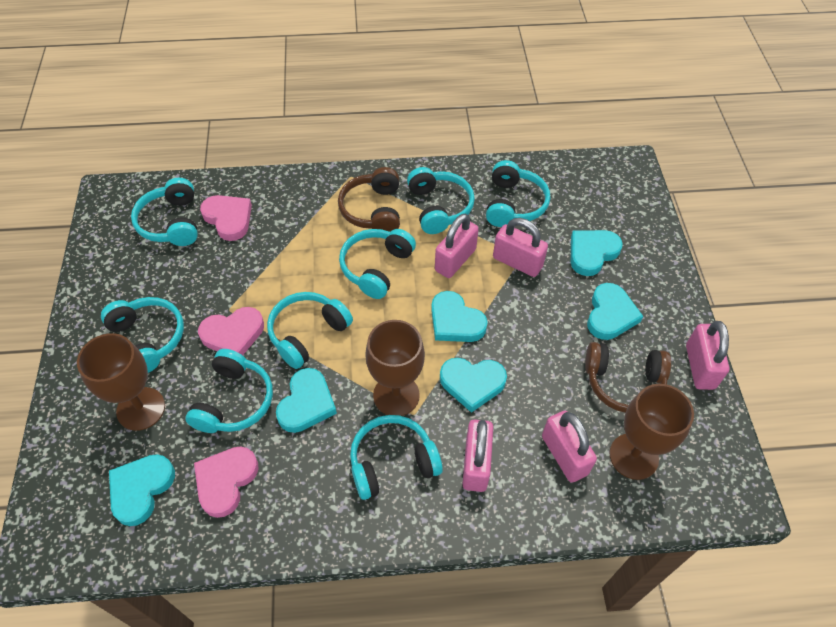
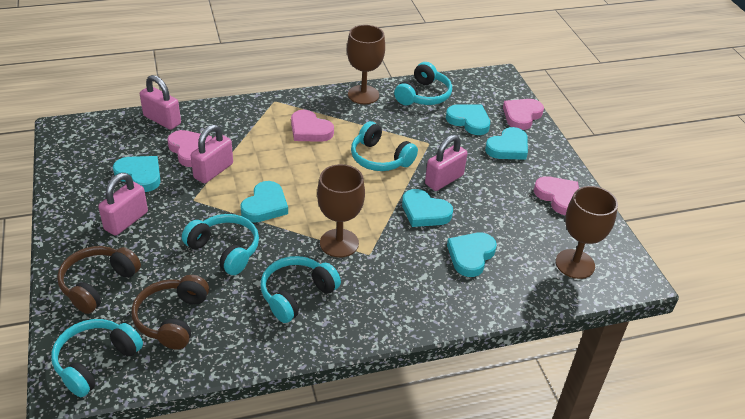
pink heart: 3 -> 4
pink padlock: 5 -> 4
turquoise headphones: 8 -> 5

